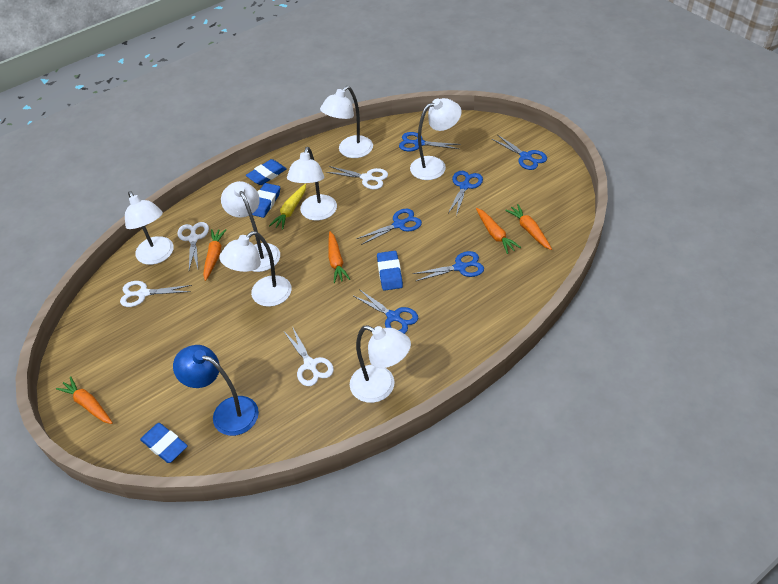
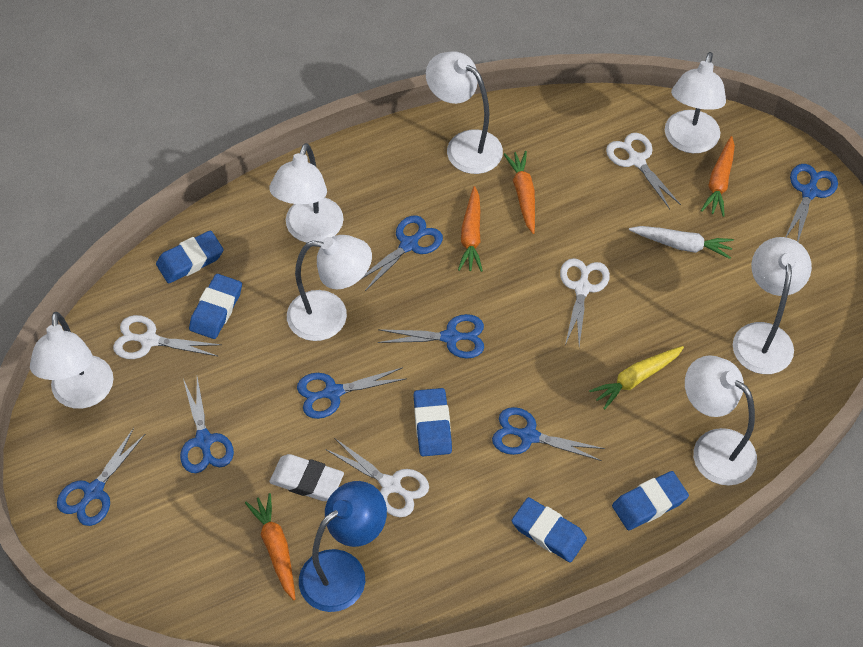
blue eraser: 4 -> 5
blue scissors: 6 -> 7
orange carrot: 5 -> 4
white carrot: 0 -> 1
white eraser: 0 -> 1

